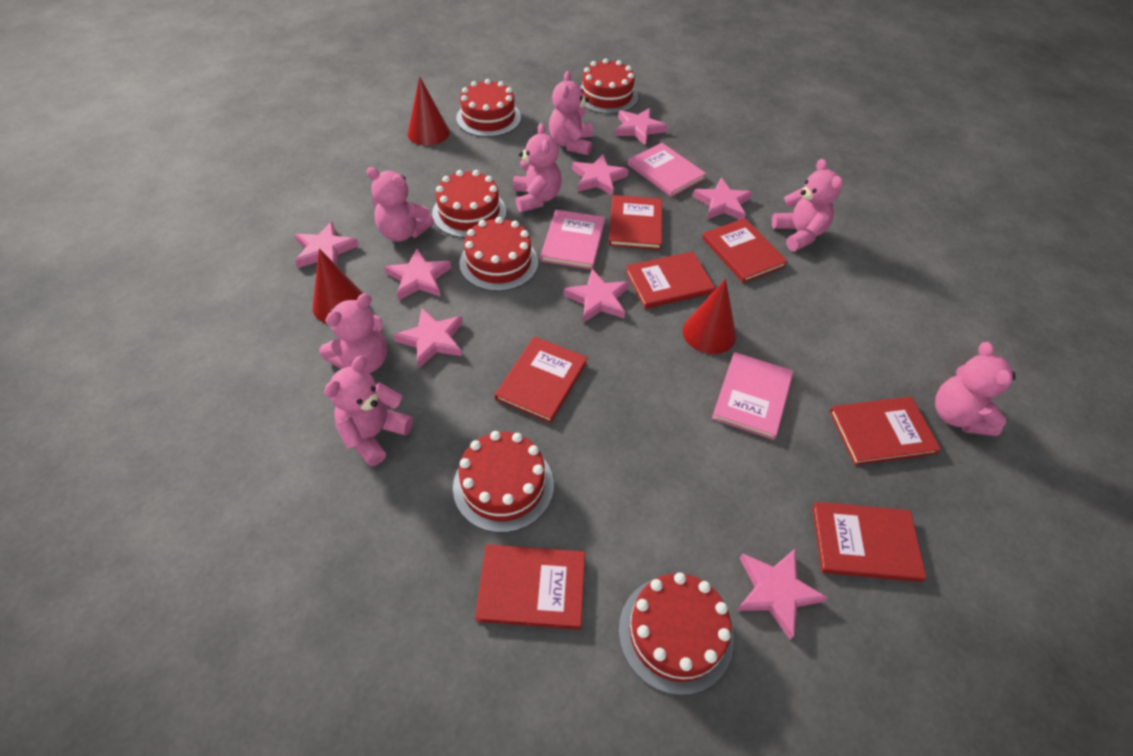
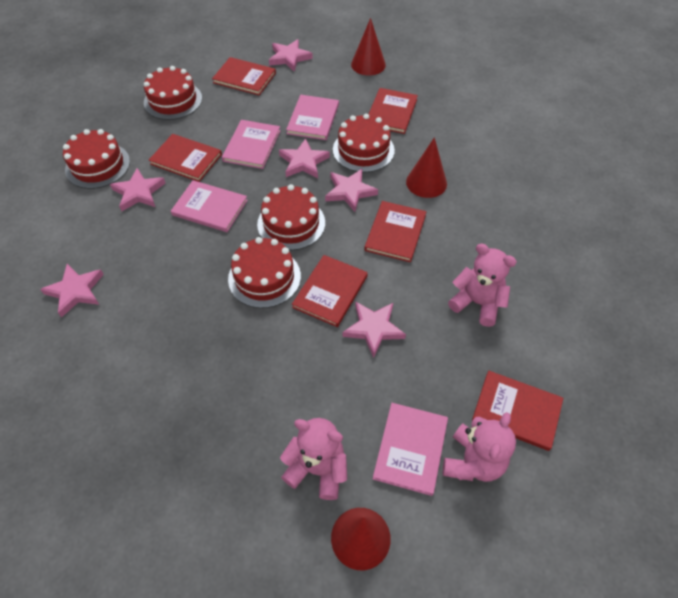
pink book: 3 -> 4
pink star: 8 -> 6
pink teddy bear: 7 -> 3
red book: 7 -> 6
red cake: 6 -> 5

